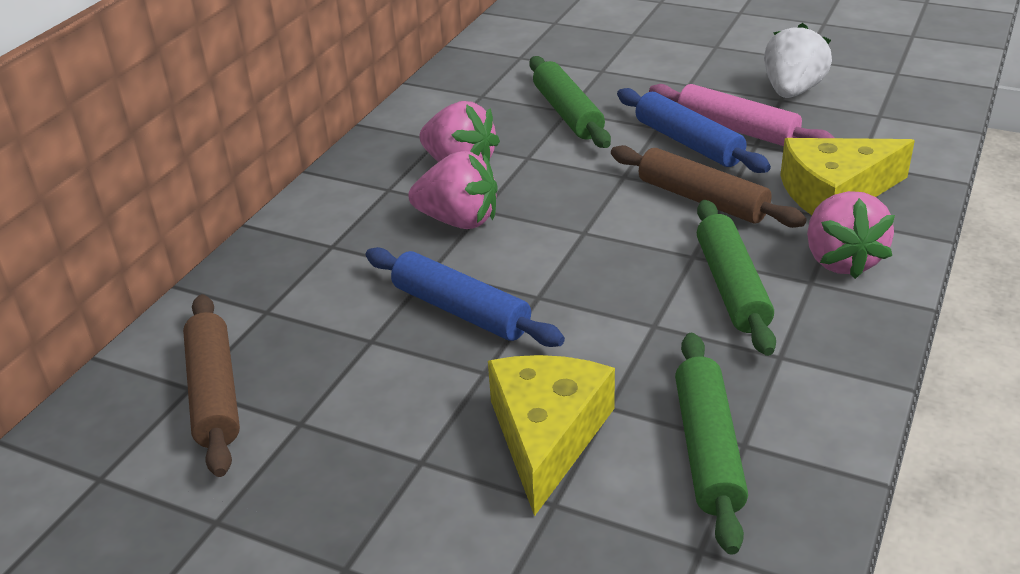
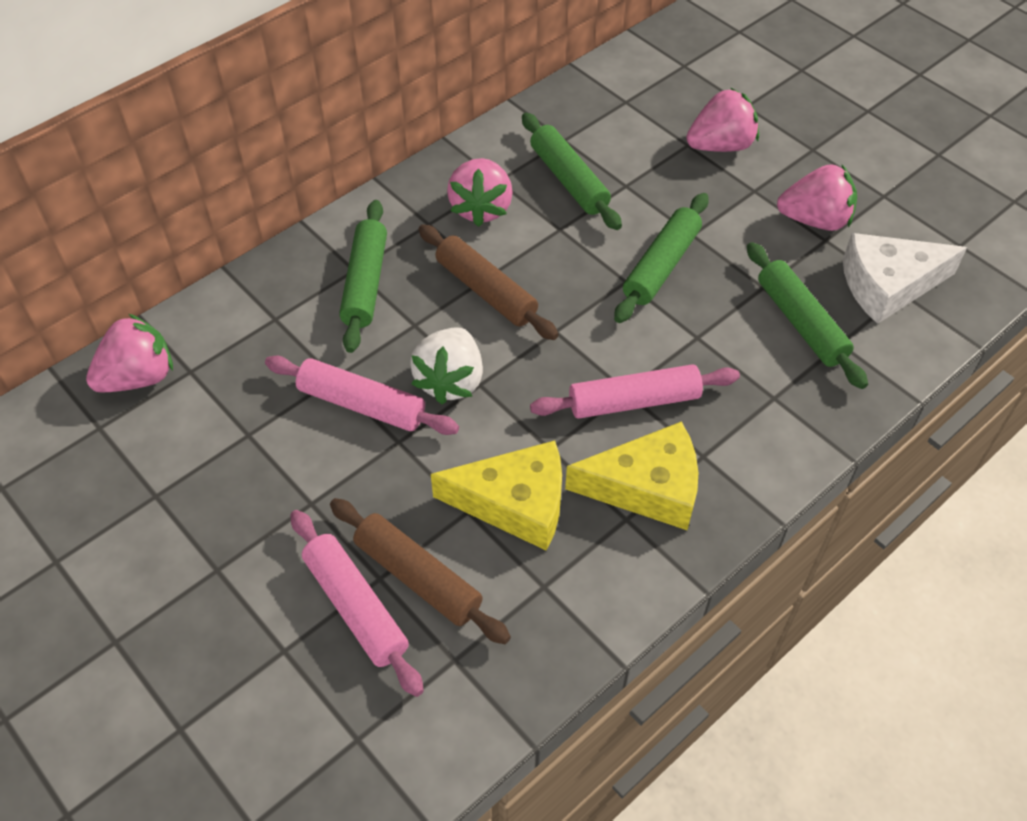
blue rolling pin: 2 -> 0
green rolling pin: 3 -> 4
pink rolling pin: 1 -> 3
pink strawberry: 3 -> 4
white cheese: 0 -> 1

